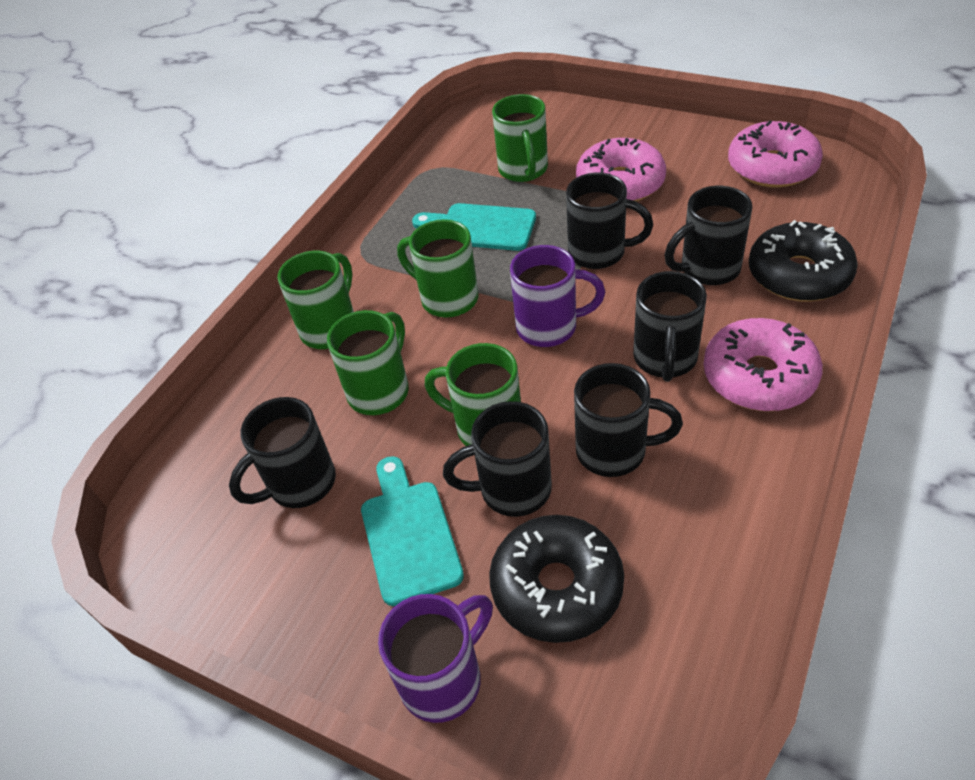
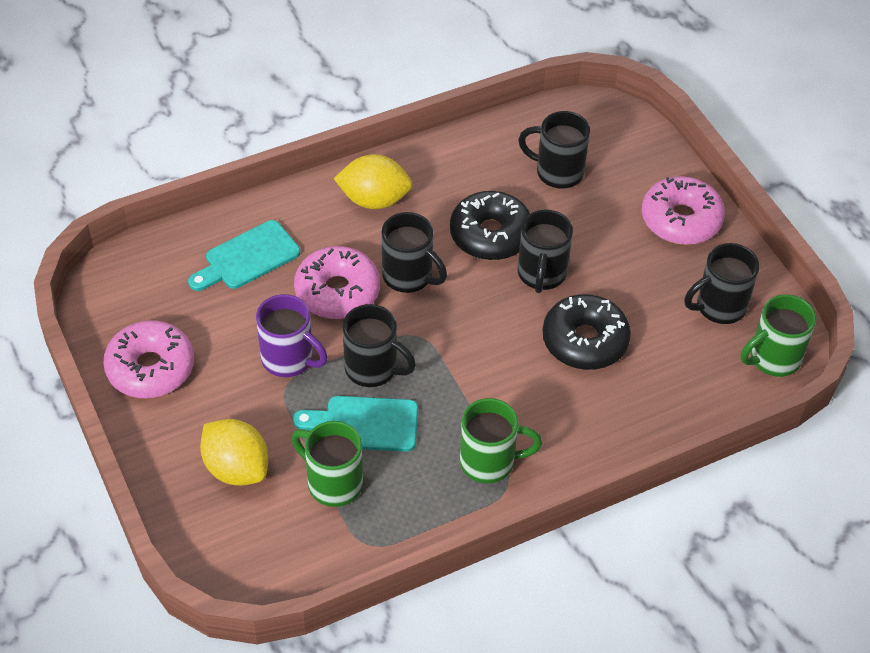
black mug: 6 -> 5
green mug: 5 -> 3
purple mug: 2 -> 1
yellow lemon: 0 -> 2

